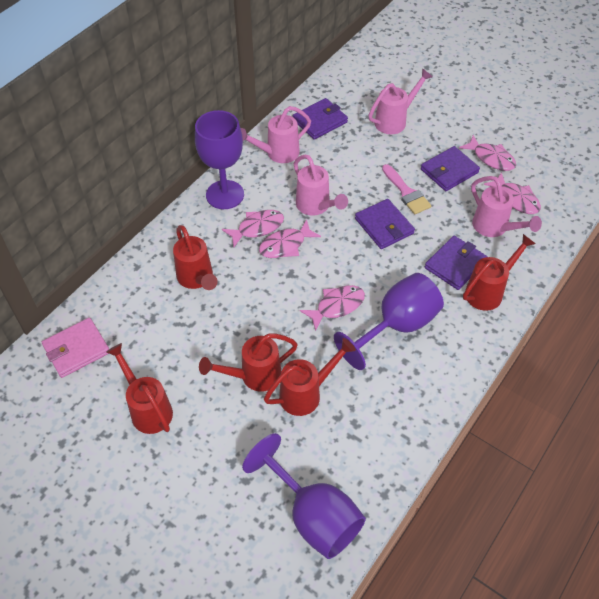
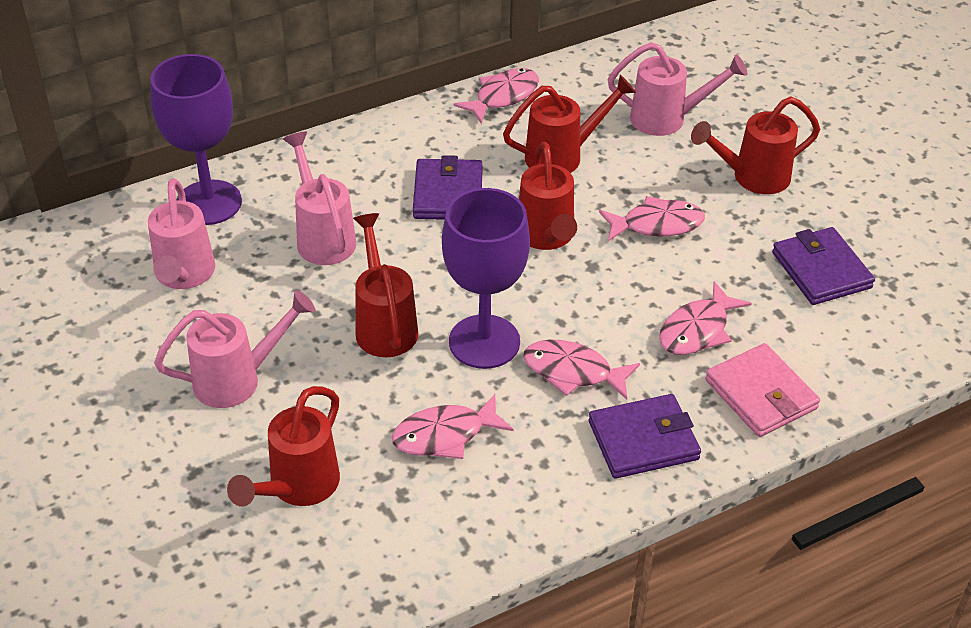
pink brush: 1 -> 0
purple goblet: 3 -> 2
purple wallet: 4 -> 3

